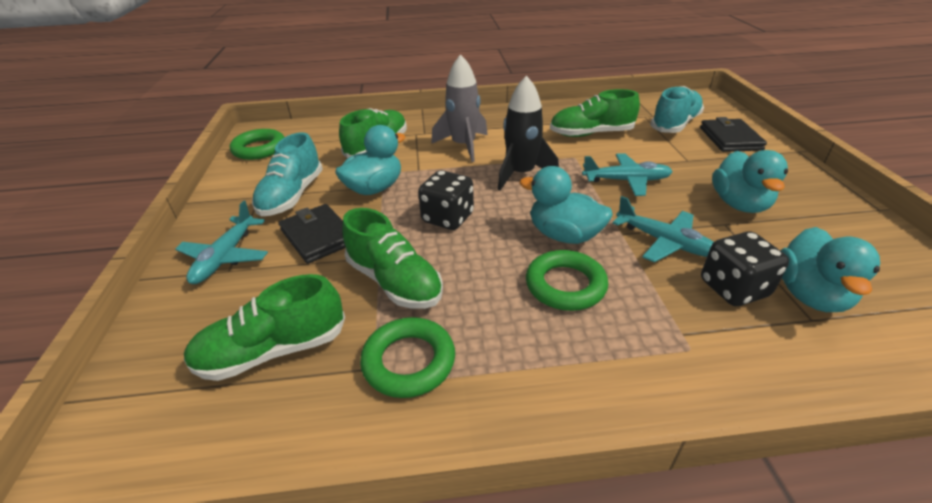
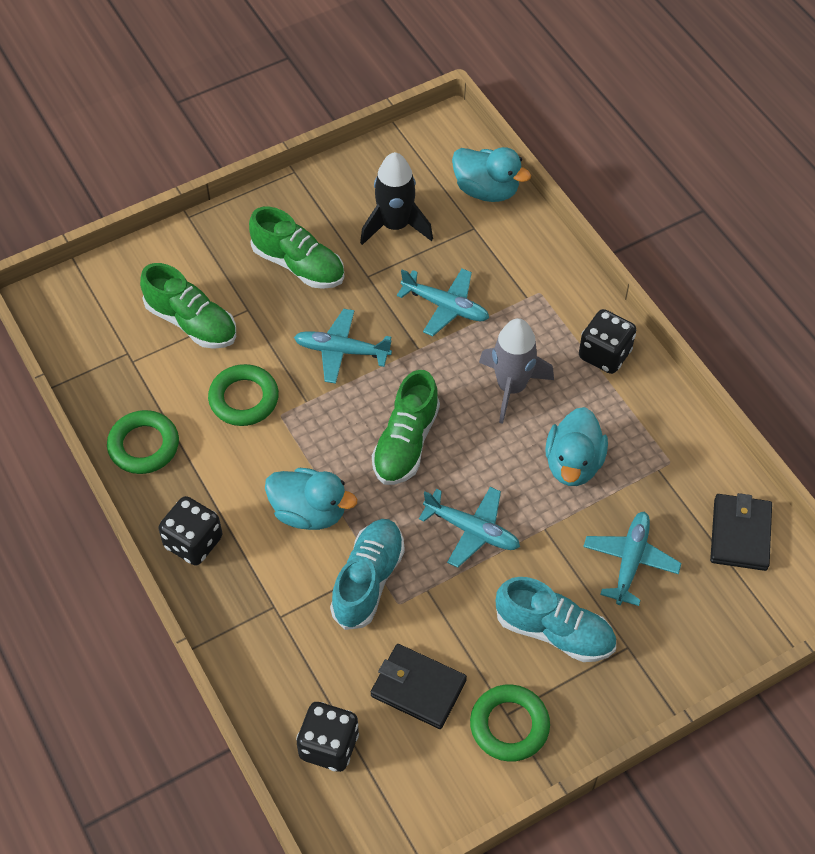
black dice: 2 -> 3
green shoe: 4 -> 3
turquoise duck: 4 -> 3
turquoise plane: 3 -> 4

